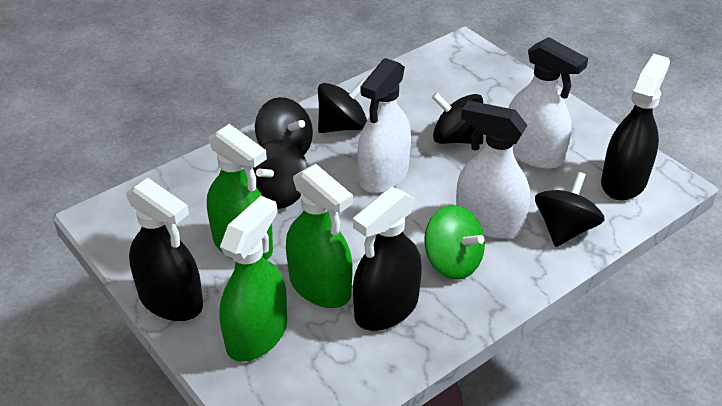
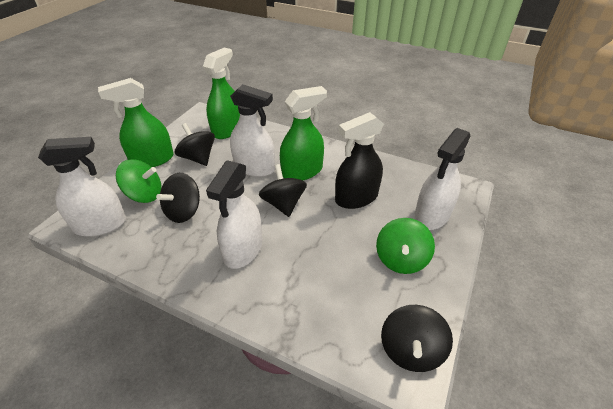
black spinning top: 5 -> 4
black spray bottle: 3 -> 1
green spinning top: 1 -> 2
white spray bottle: 3 -> 4

